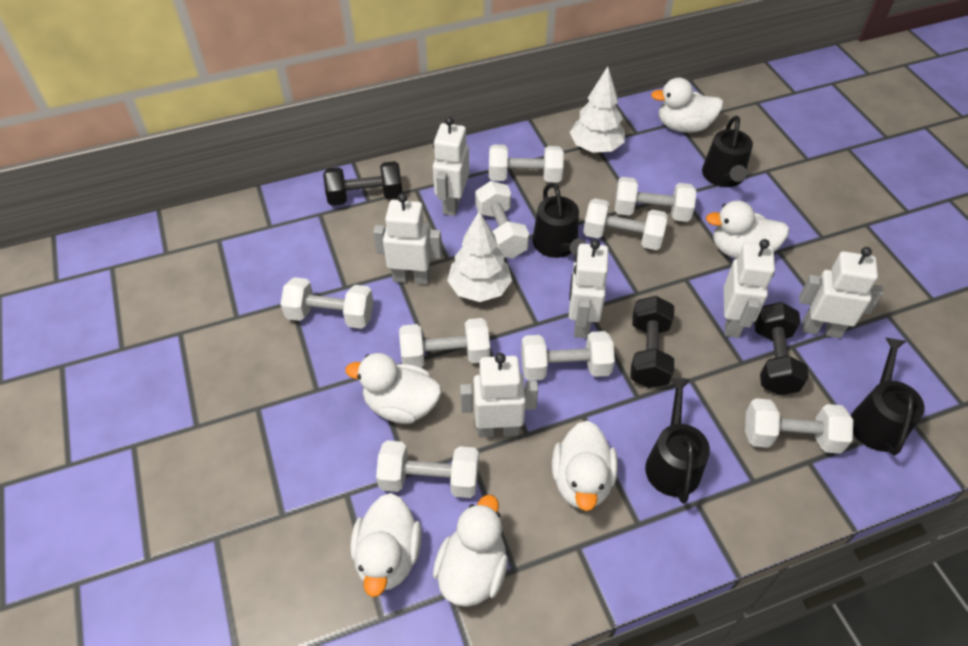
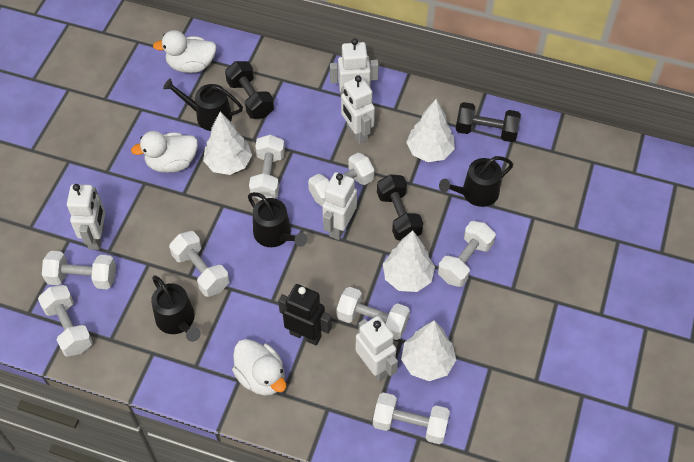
black robot: 0 -> 1
white duck: 6 -> 3
white dumbbell: 9 -> 8
white robot: 6 -> 5
white tree: 2 -> 4

